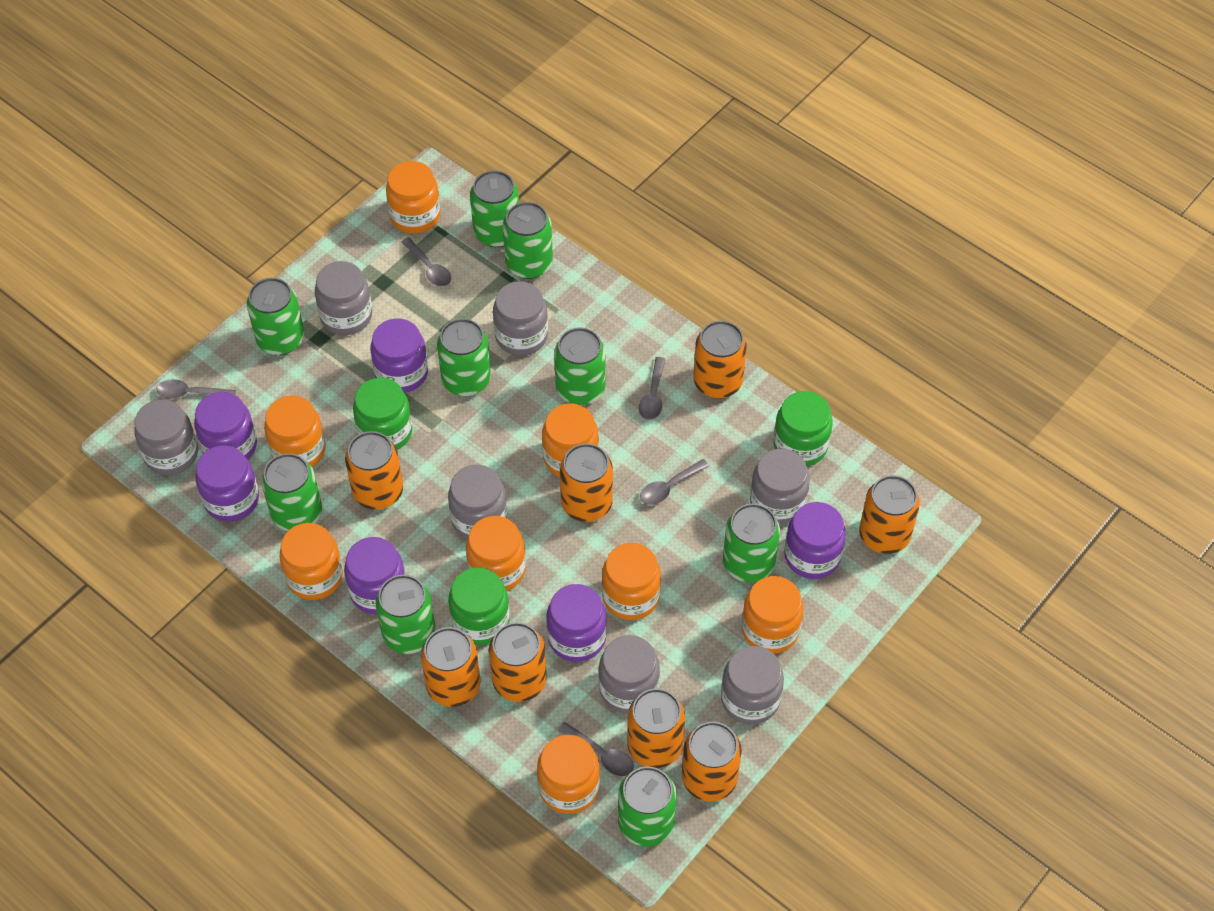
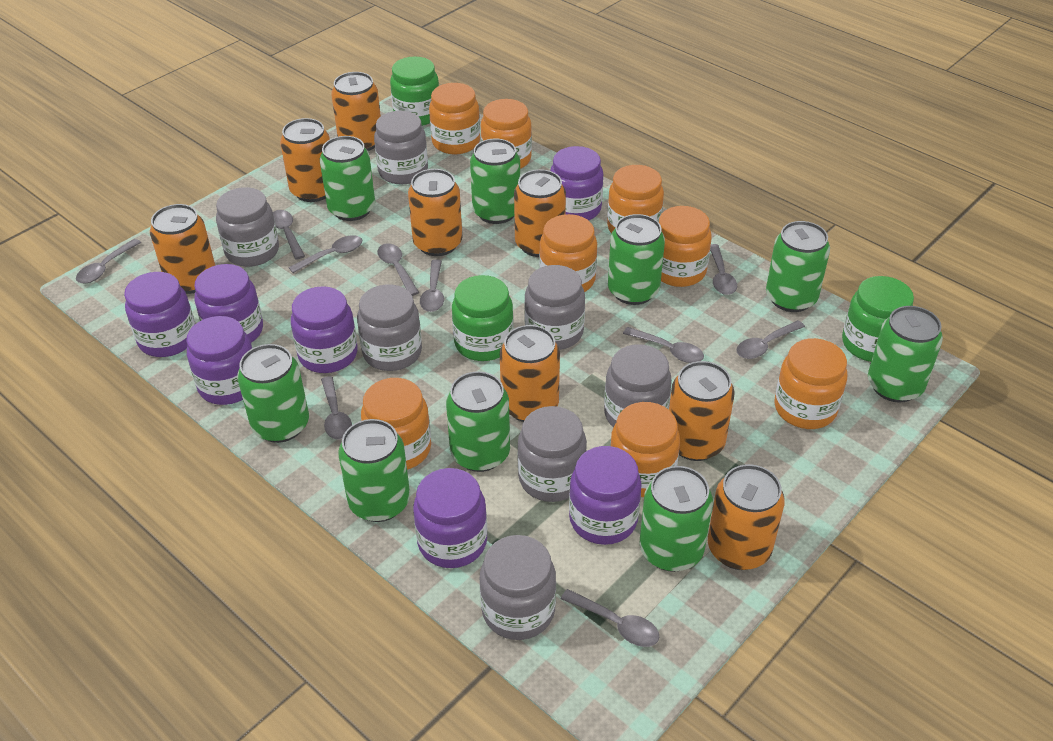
grey spoon: 5 -> 10
purple jar: 6 -> 7

